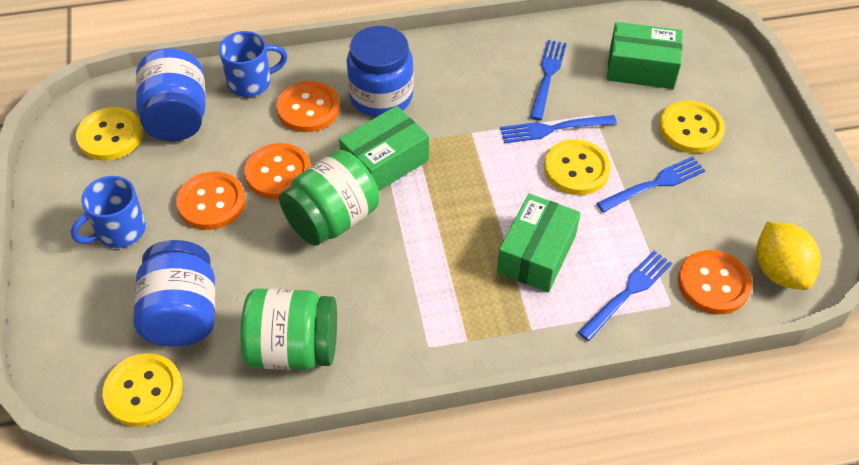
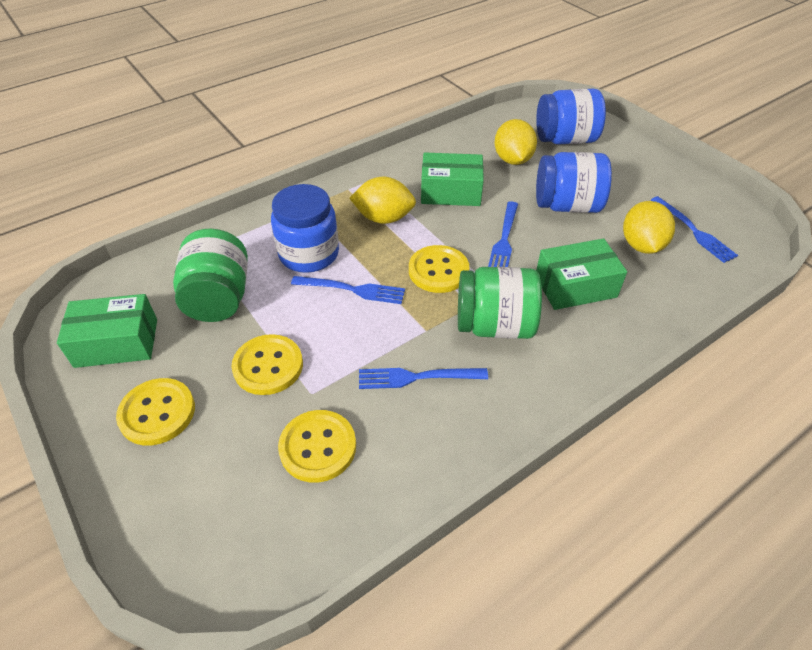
blue mug: 2 -> 0
orange button: 4 -> 0
yellow lemon: 1 -> 3

